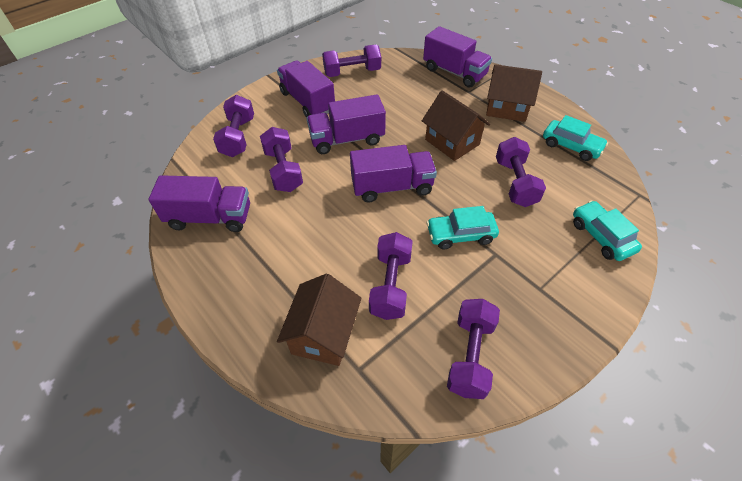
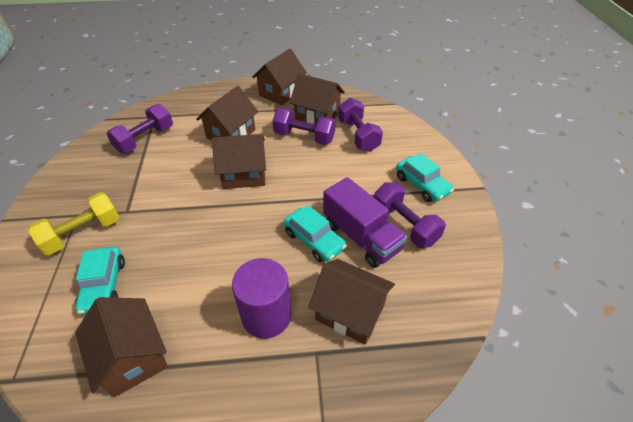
brown house: 3 -> 6
purple cylinder: 0 -> 1
purple dumbbell: 6 -> 4
purple truck: 5 -> 1
yellow dumbbell: 0 -> 1

